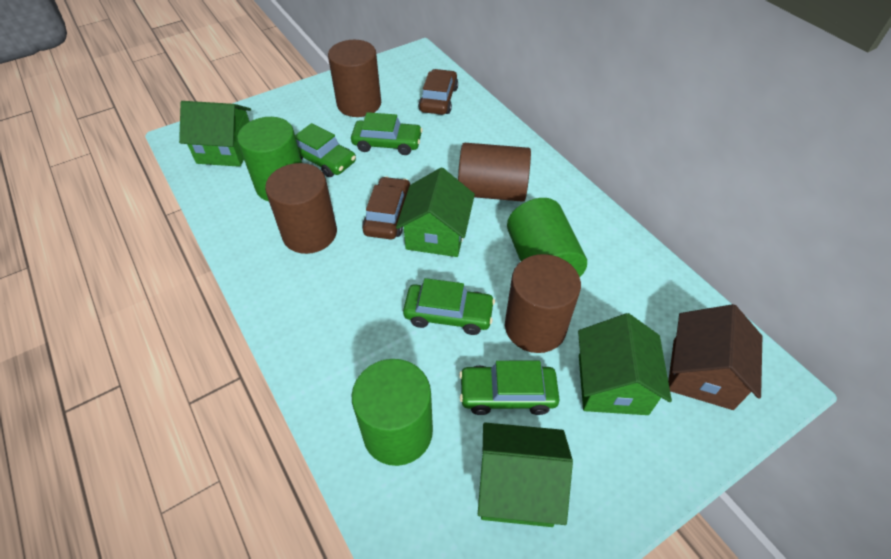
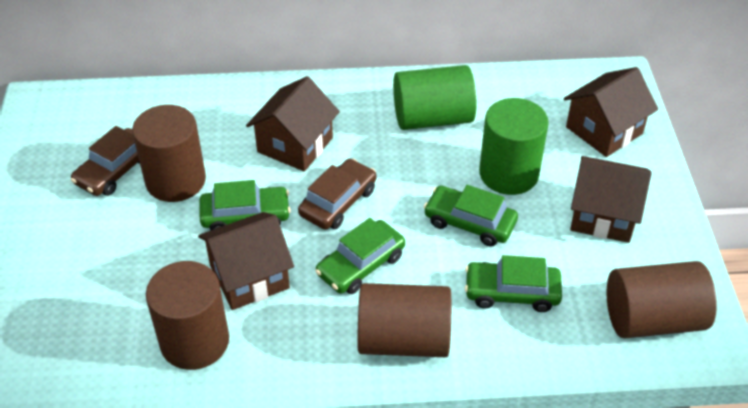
brown house: 1 -> 4
green cylinder: 3 -> 2
green house: 4 -> 0

